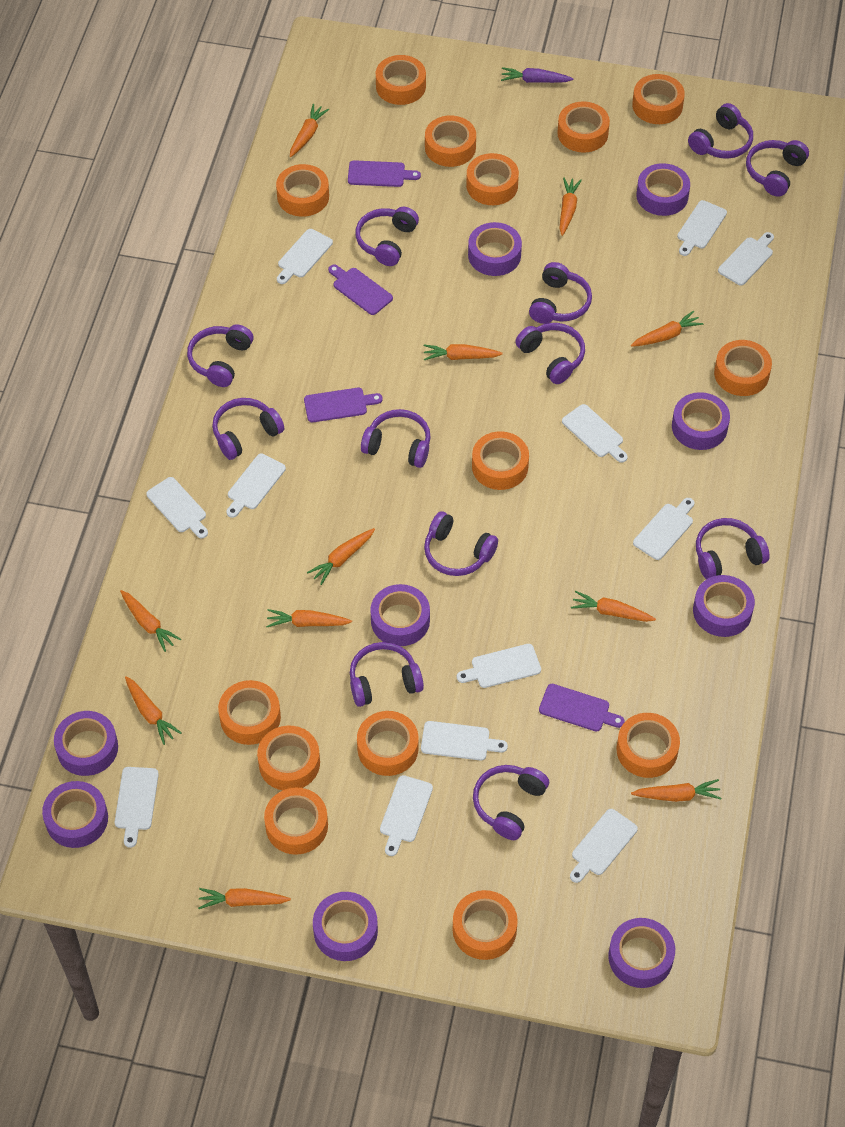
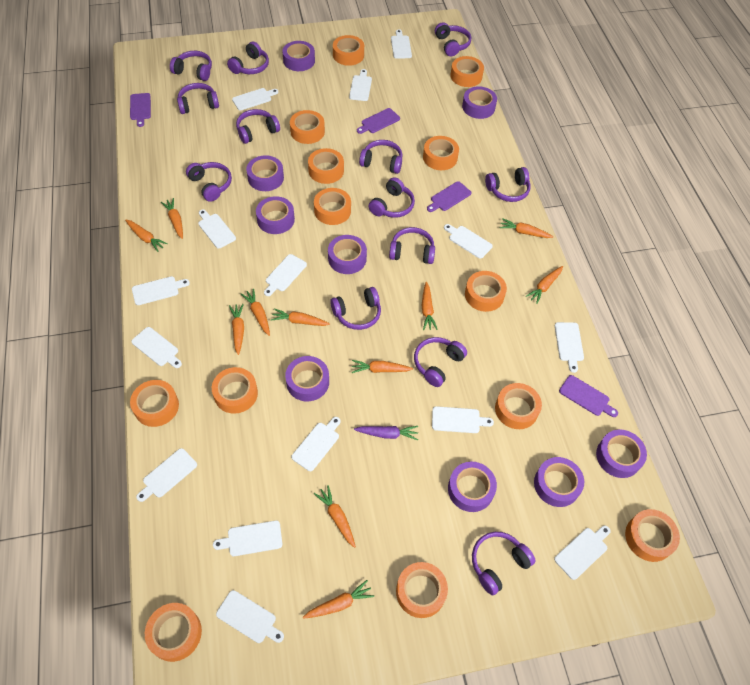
orange tape: 14 -> 13
purple headphones: 12 -> 13
white cutting board: 12 -> 15

